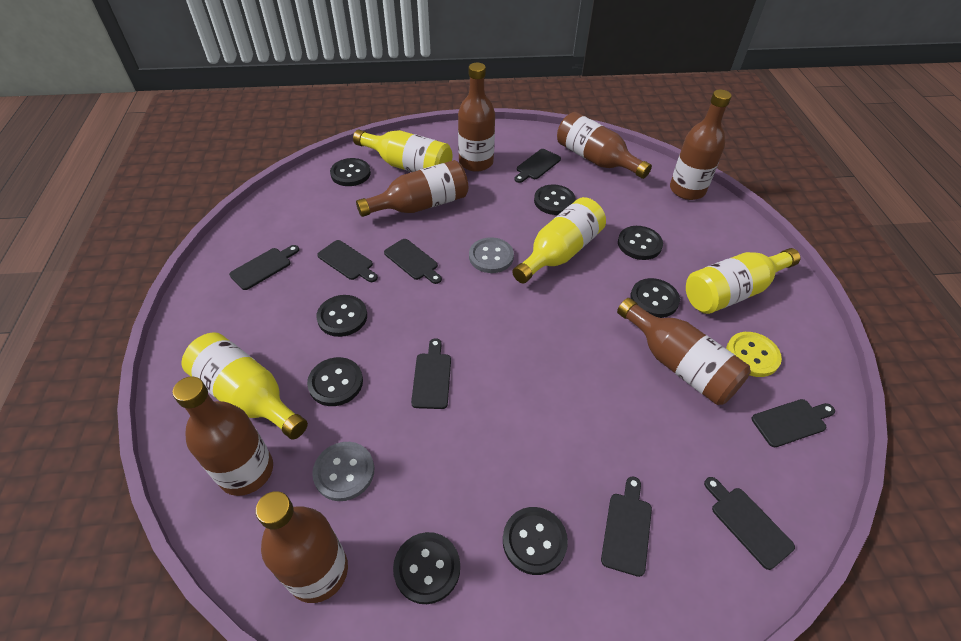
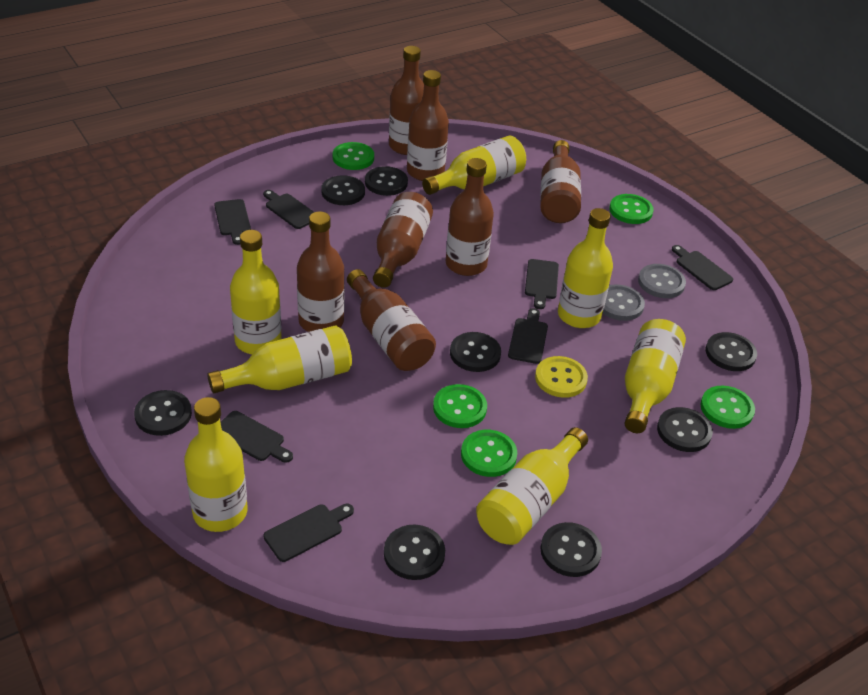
black cutting board: 8 -> 7
green button: 0 -> 5
yellow bottle: 4 -> 7

